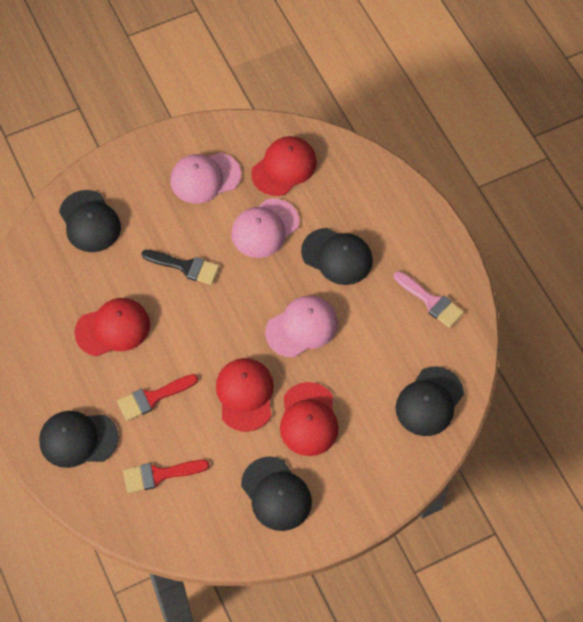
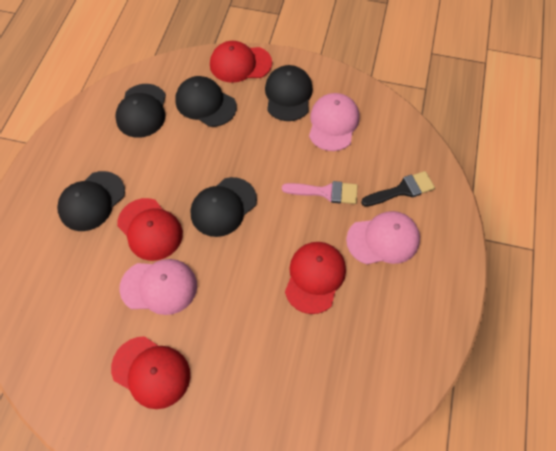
red brush: 2 -> 0

